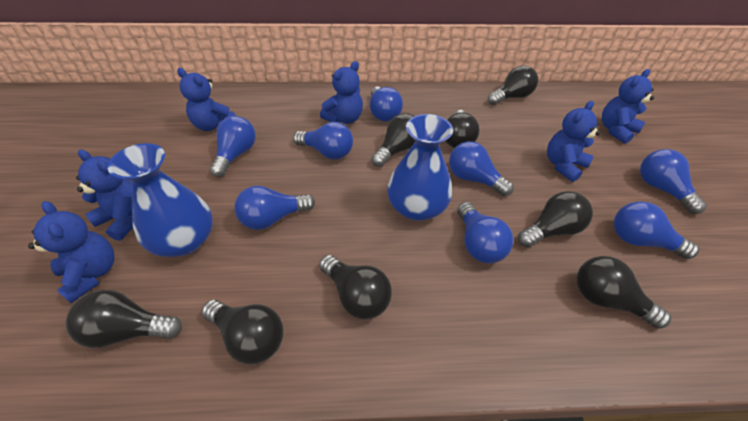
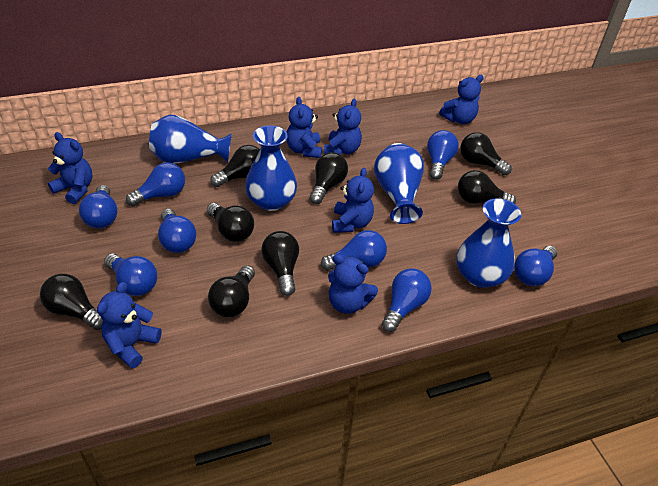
blue teddy bear: 6 -> 7
blue vase: 2 -> 4

